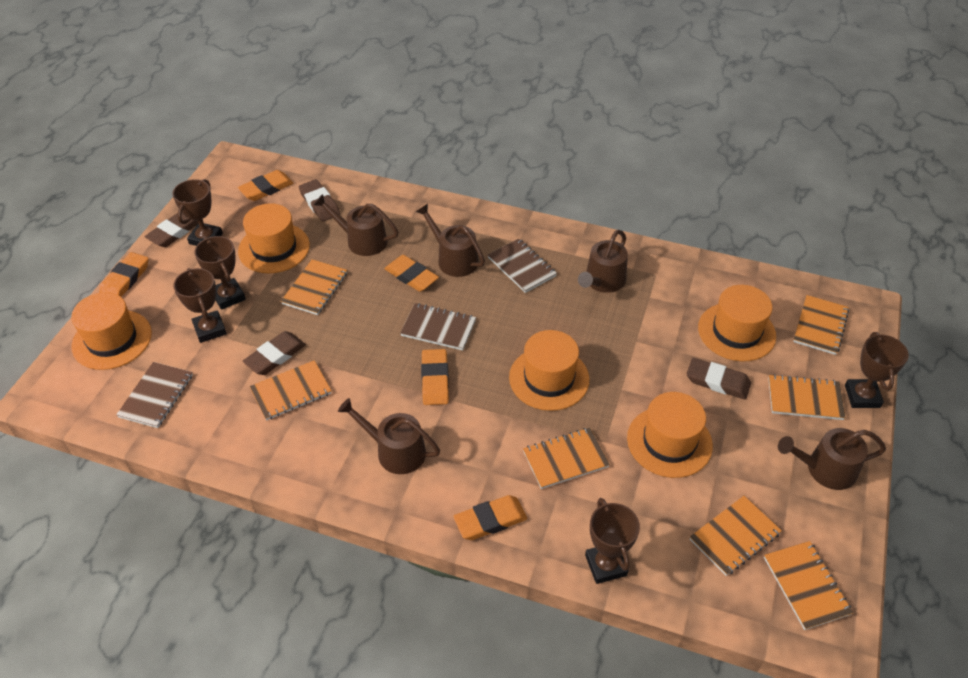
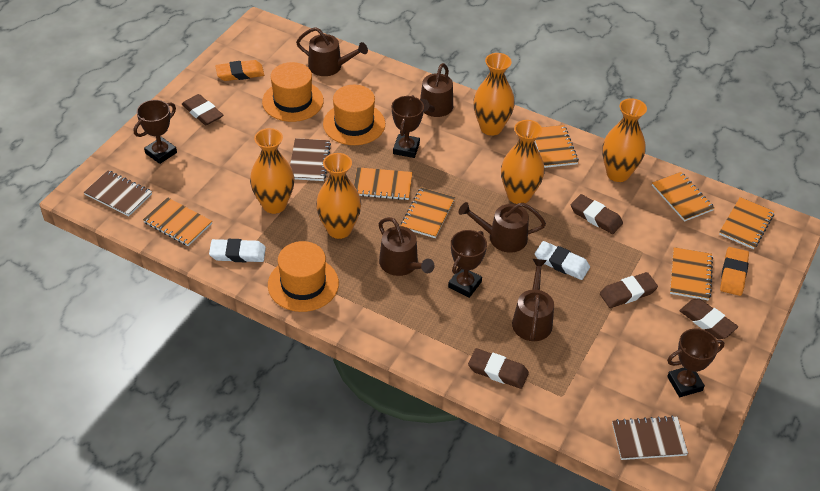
brown eraser: 4 -> 5
brown trophy: 5 -> 4
orange eraser: 5 -> 2
orange hat: 5 -> 3
orange vase: 0 -> 5
white eraser: 0 -> 2

